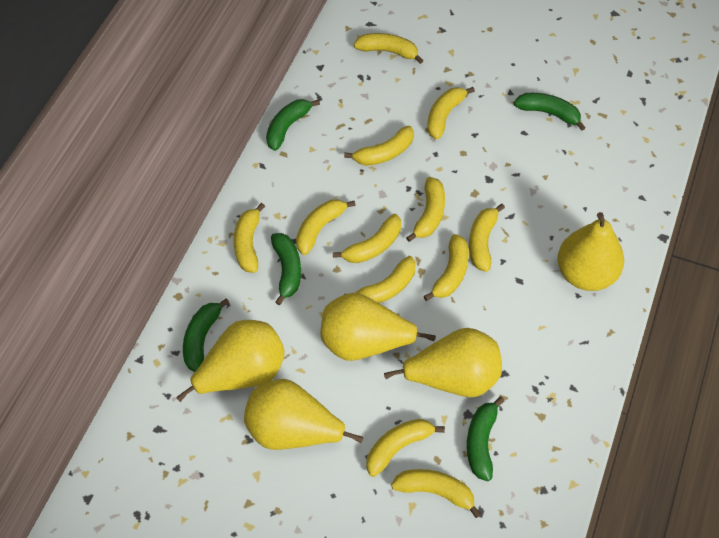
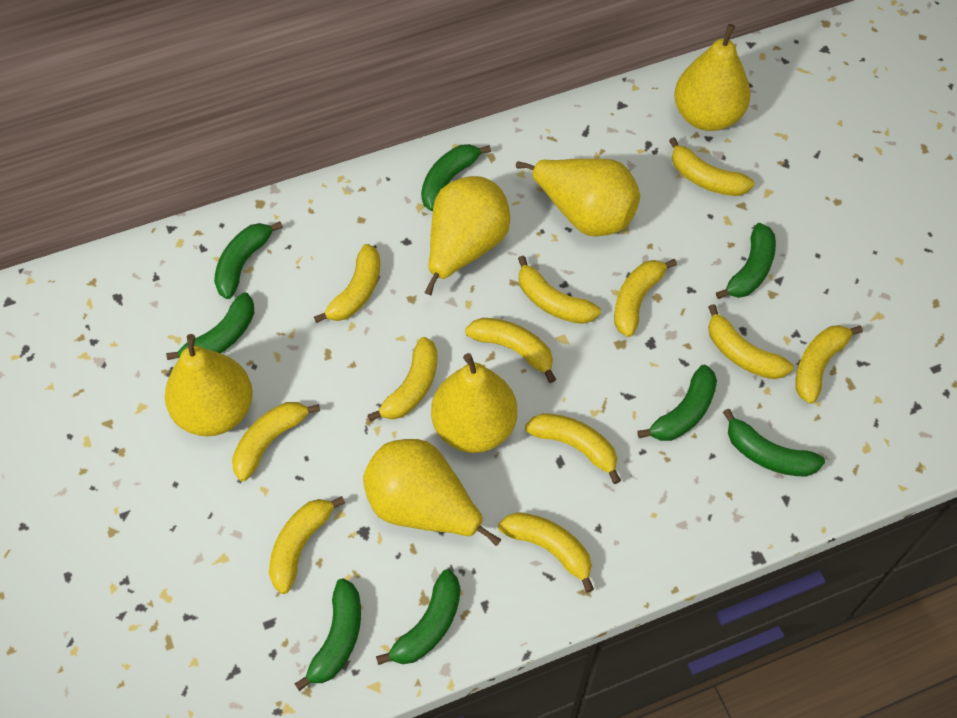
green banana: 5 -> 8
yellow pear: 5 -> 6

